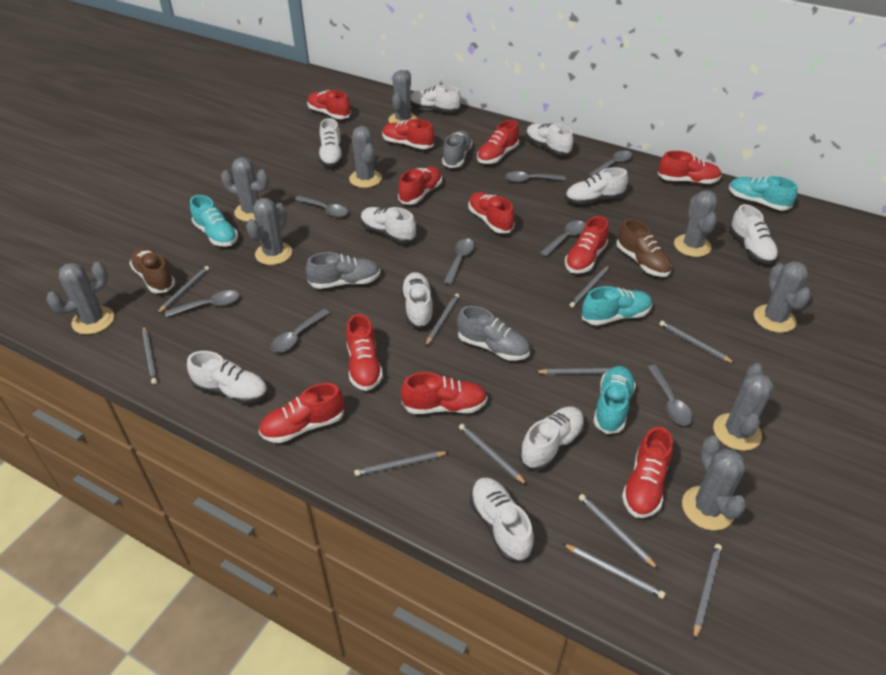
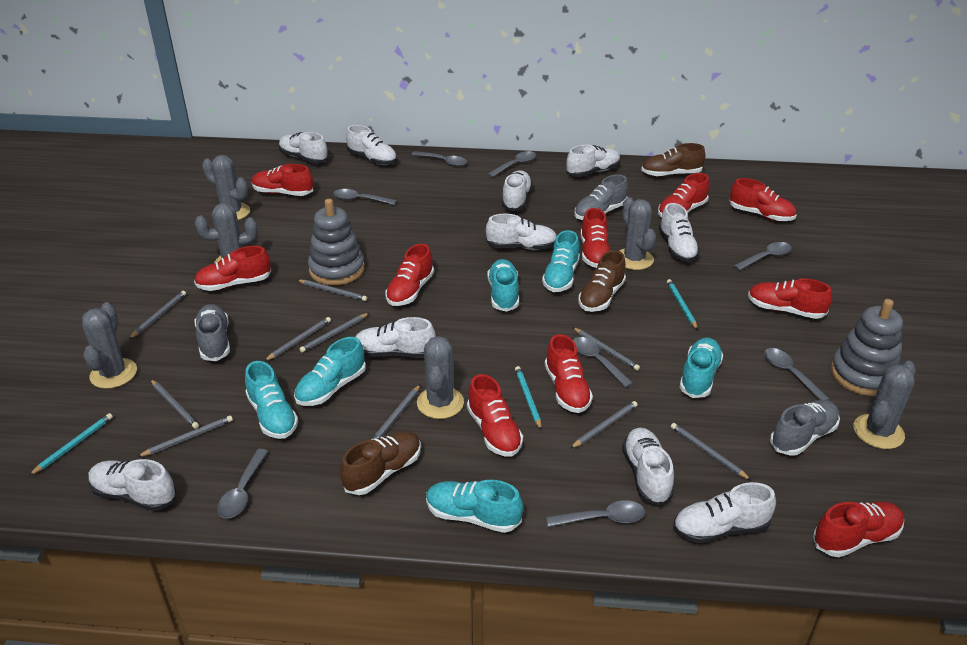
brown shoe: 2 -> 3
grey cactus: 9 -> 6
grey pencil: 11 -> 10
grey stacking toy: 0 -> 2
red shoe: 11 -> 10
turquoise pencil: 0 -> 3
turquoise shoe: 4 -> 6

